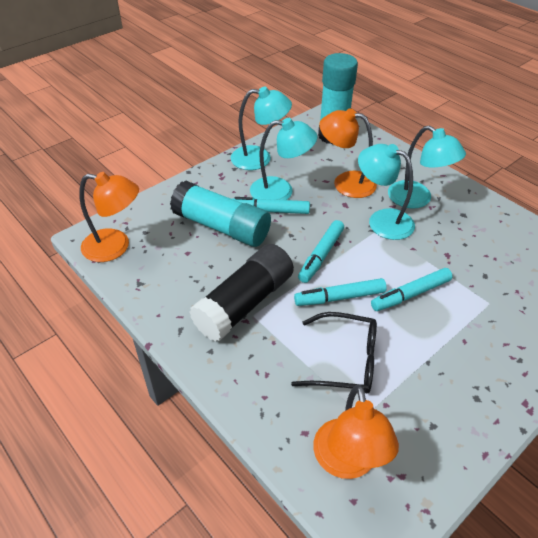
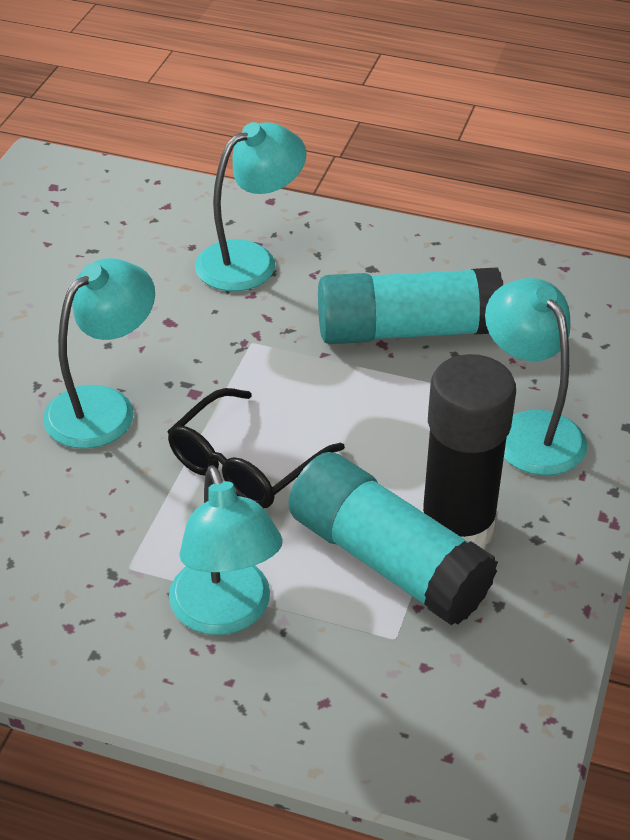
orange lamp: 3 -> 0
turquoise marker: 4 -> 0

